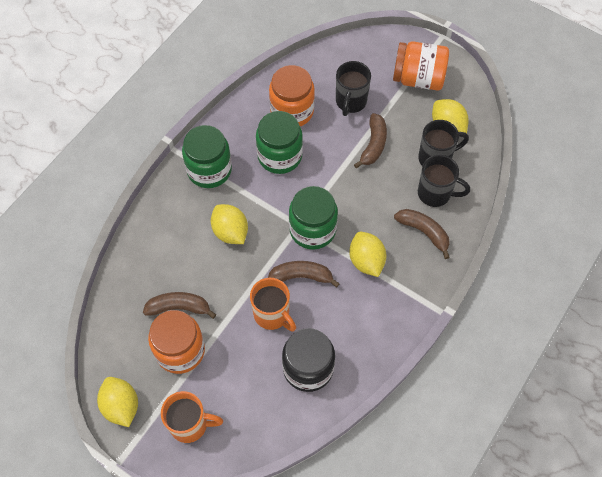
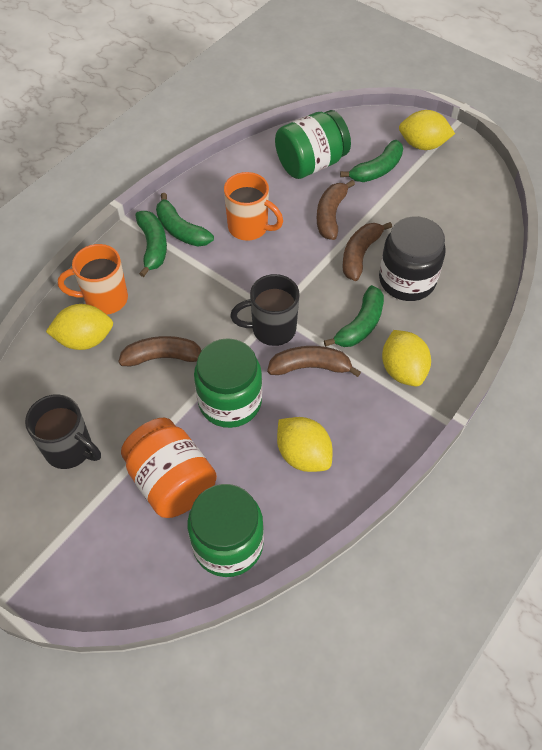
black mug: 3 -> 2
green banana: 0 -> 4
orange jar: 3 -> 1

